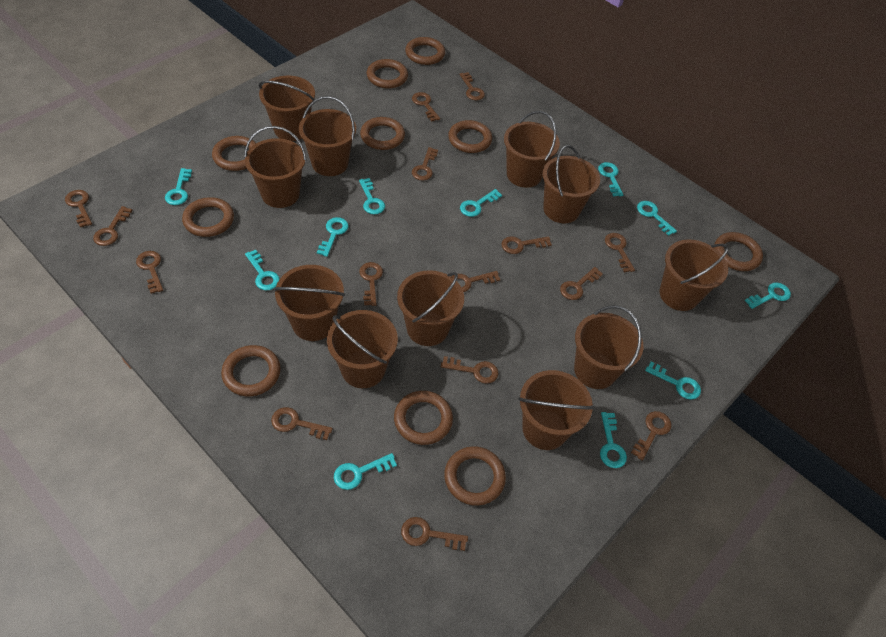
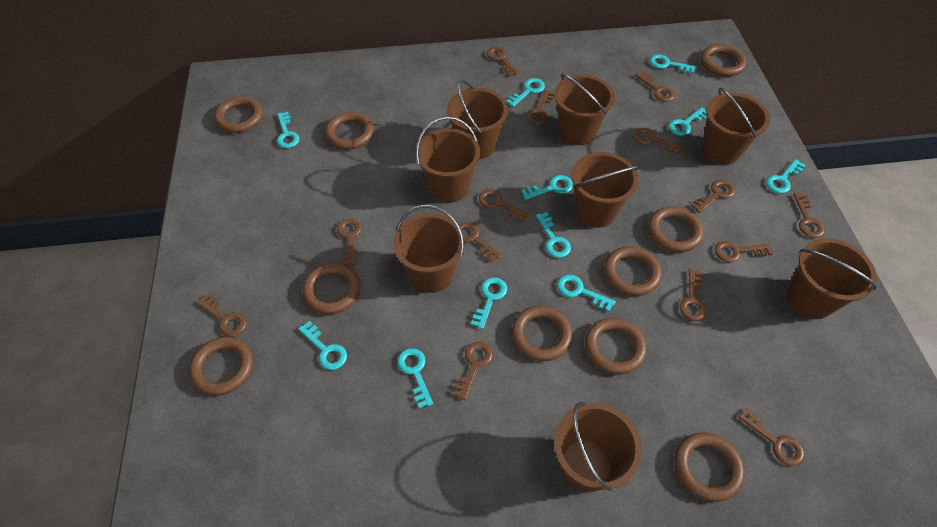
brown bucket: 11 -> 8
brown key: 15 -> 14

